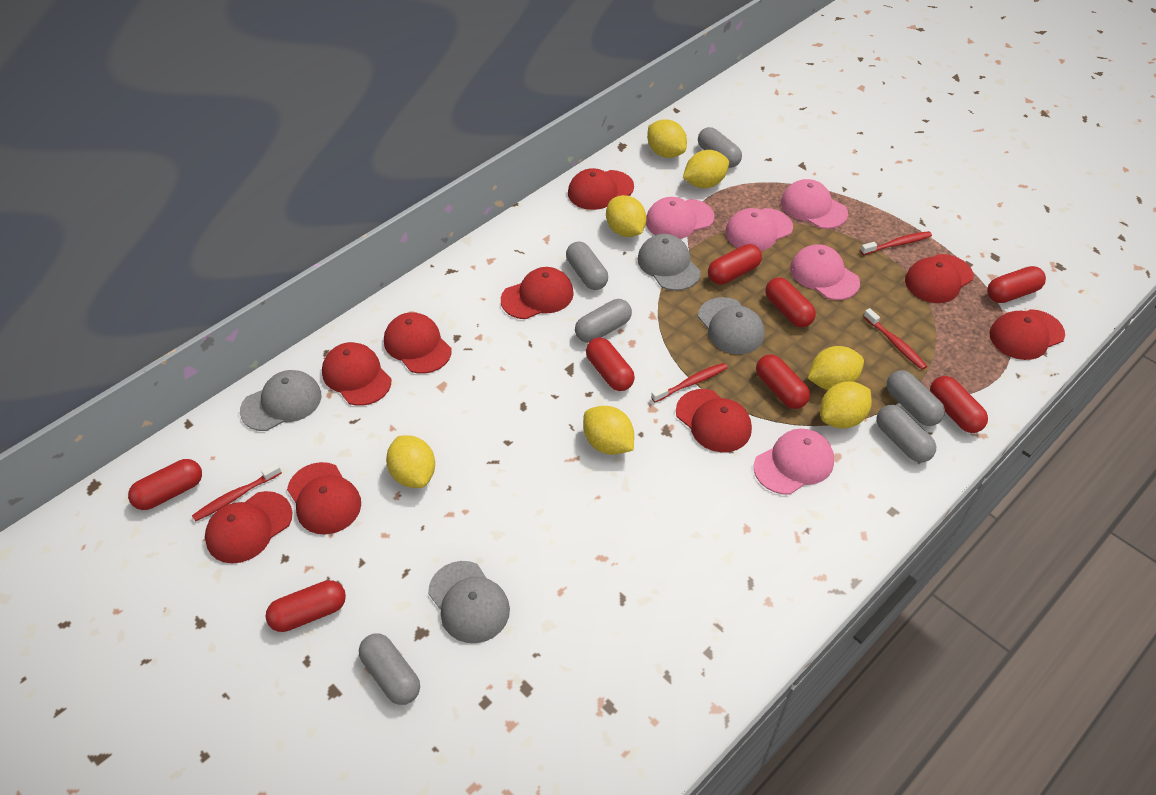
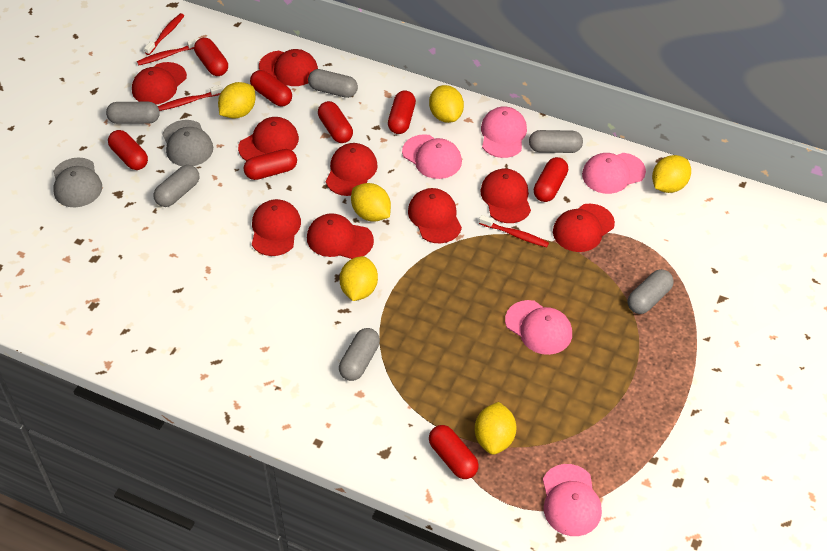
grey cap: 4 -> 2
yellow lemon: 7 -> 6

